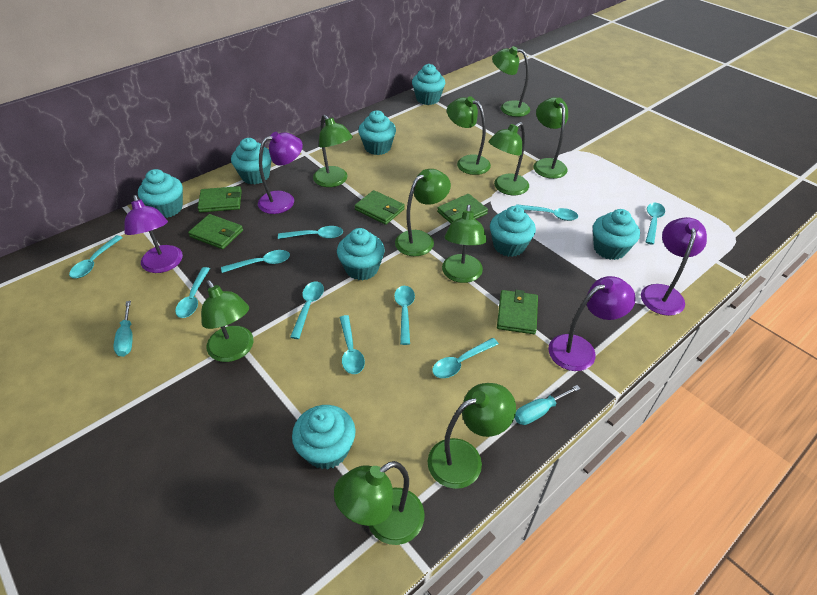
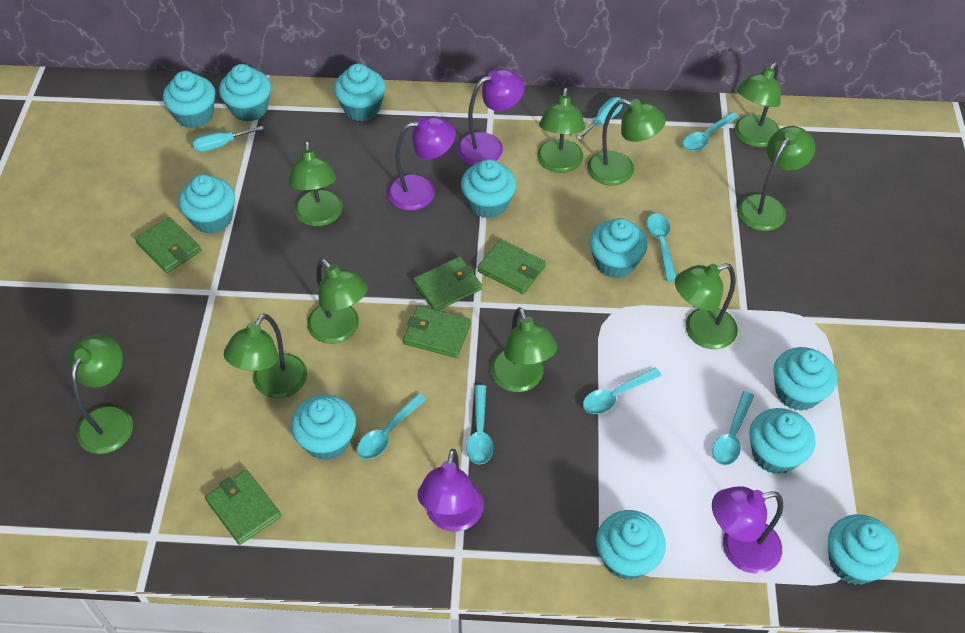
turquoise cupcake: 8 -> 11
turquoise spoon: 10 -> 6

